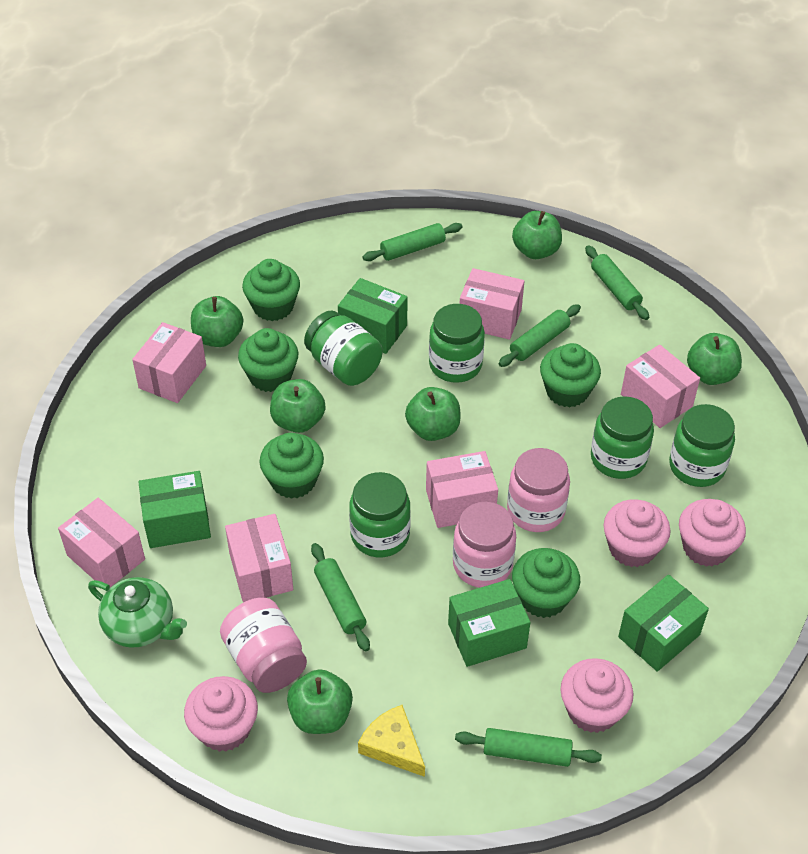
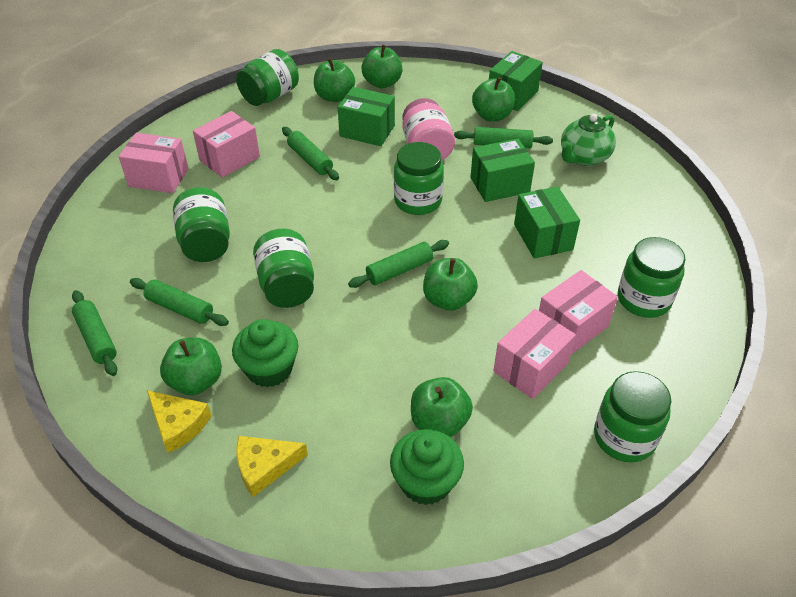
green cupcake: 5 -> 2
green jar: 5 -> 6
pink box: 6 -> 4
pink cupcake: 4 -> 0
pink jar: 3 -> 1
yellow cheese: 1 -> 2

